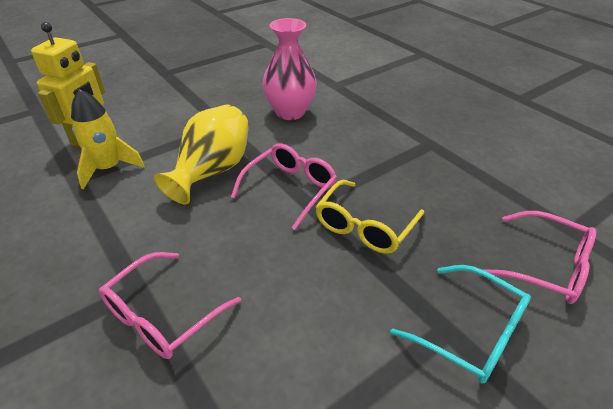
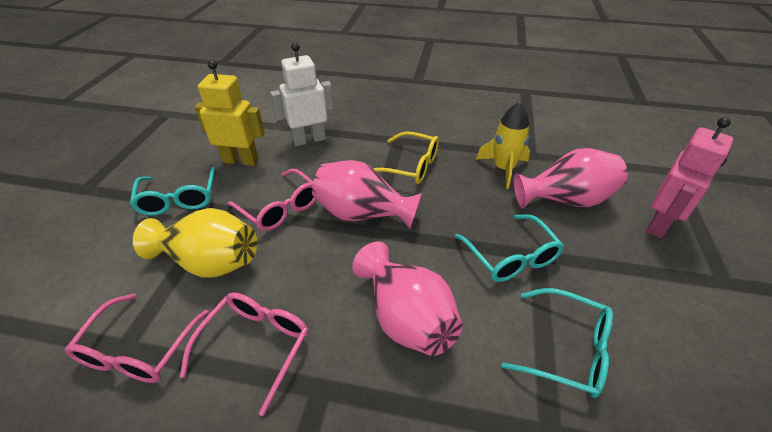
pink robot: 0 -> 1
pink vase: 1 -> 3
turquoise glasses: 1 -> 3
white robot: 0 -> 1

